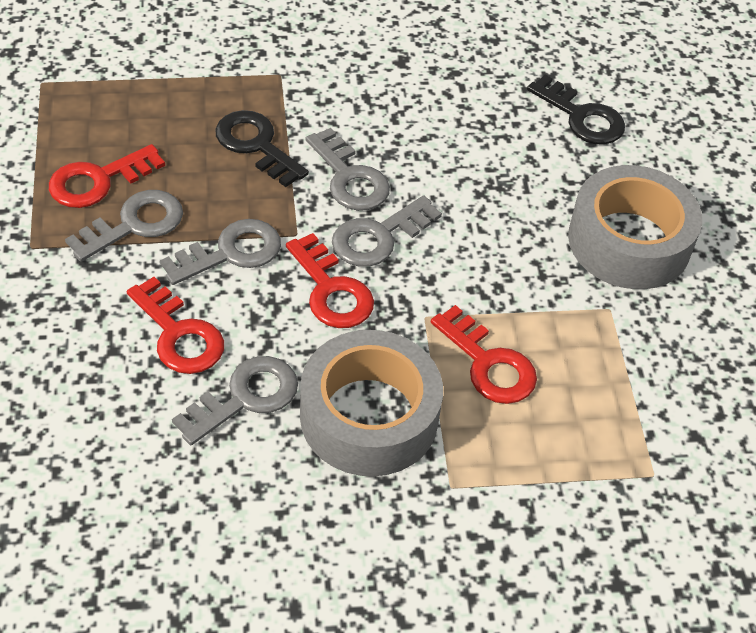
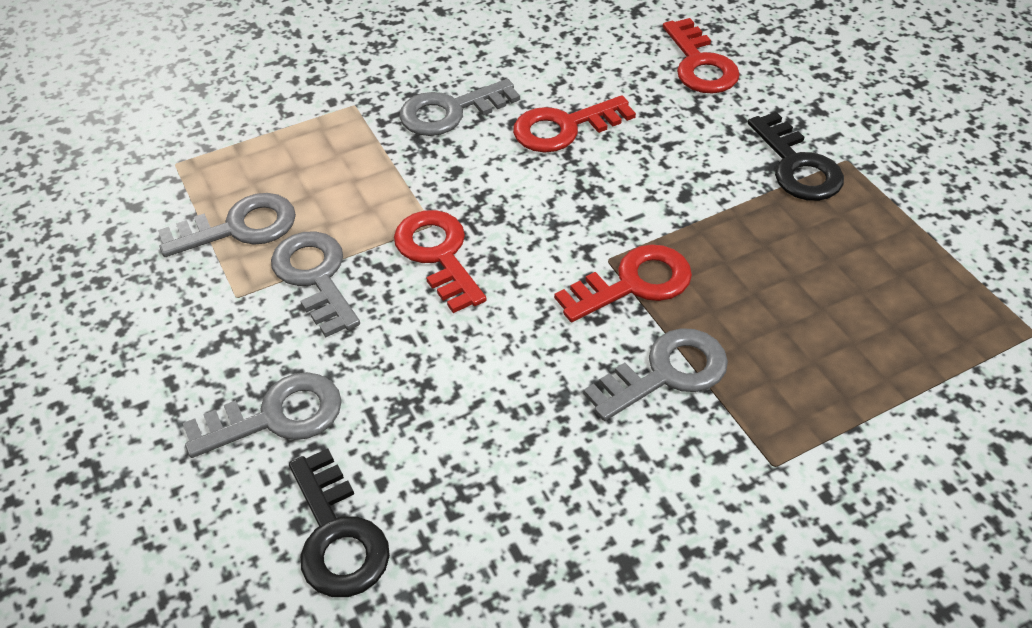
grey tape: 2 -> 0

